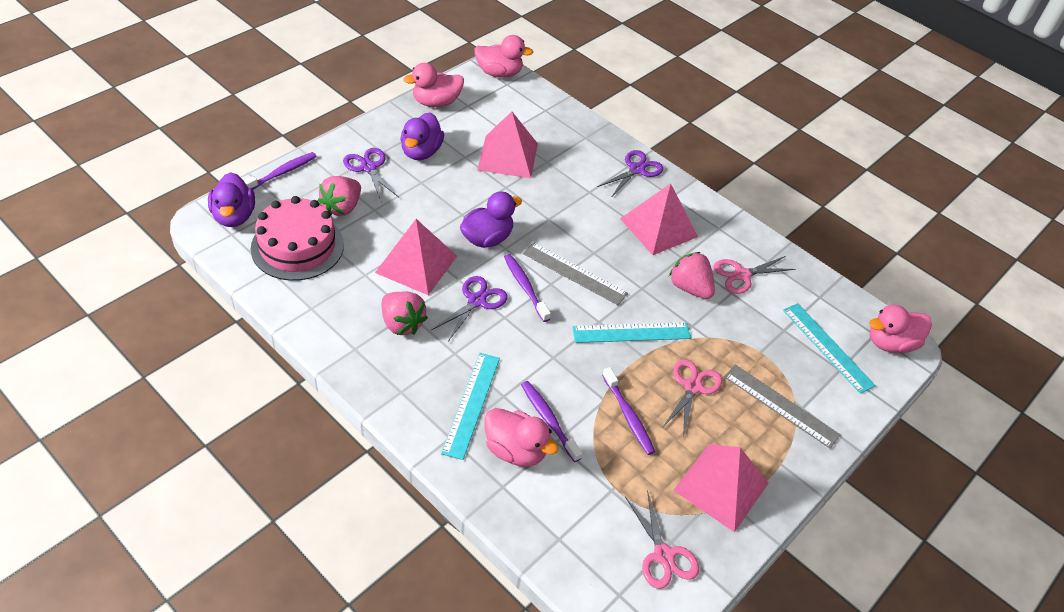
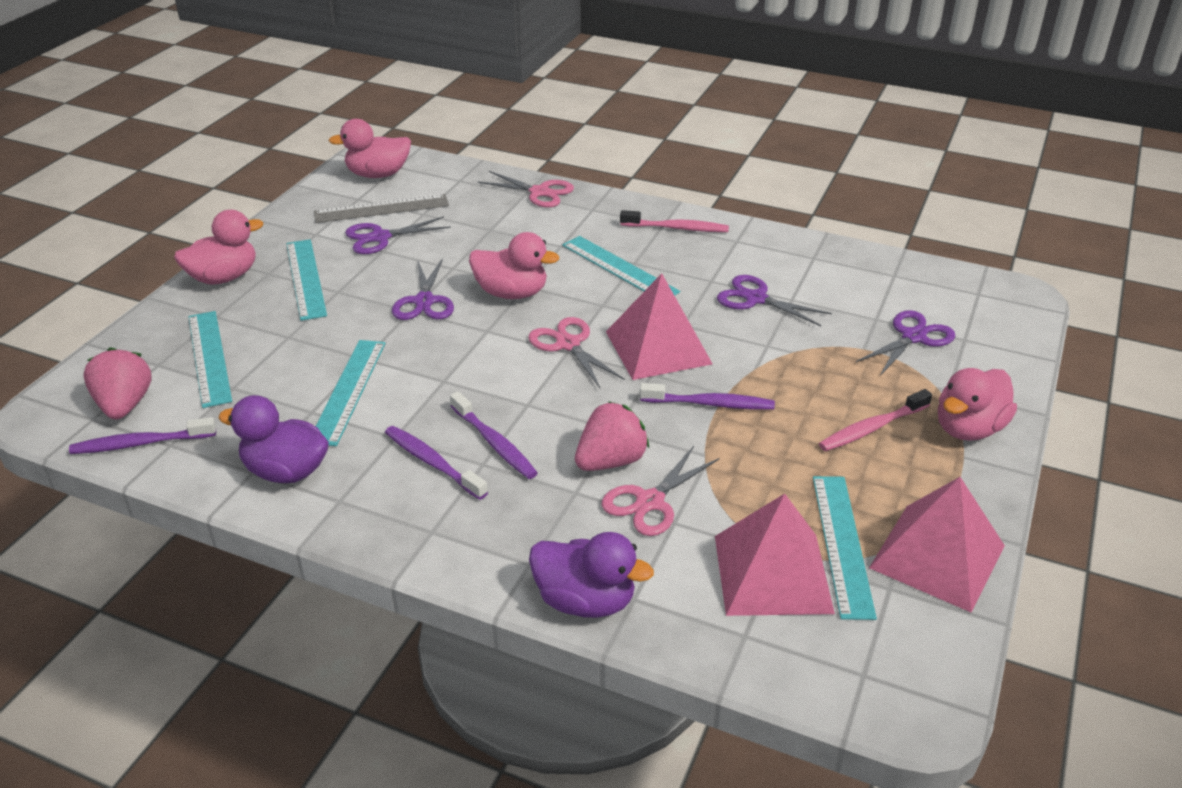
grey ruler: 2 -> 1
pink cake: 1 -> 0
pink pyramid: 4 -> 3
pink strawberry: 3 -> 2
pink toothbrush: 0 -> 2
purple duck: 3 -> 2
purple scissors: 3 -> 4
turquoise ruler: 3 -> 5

